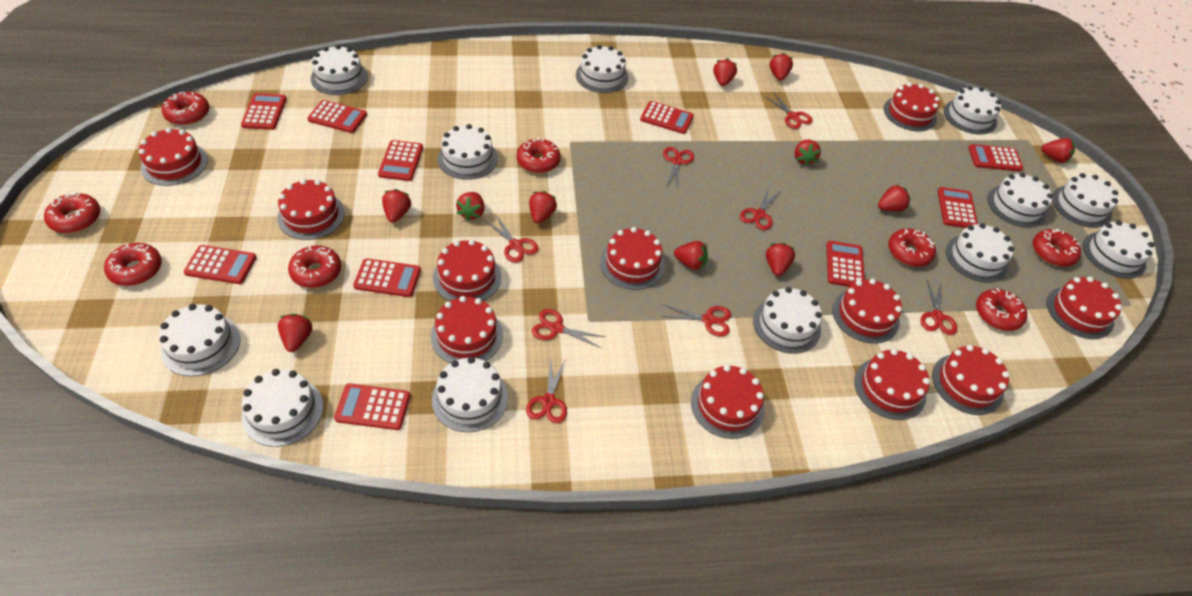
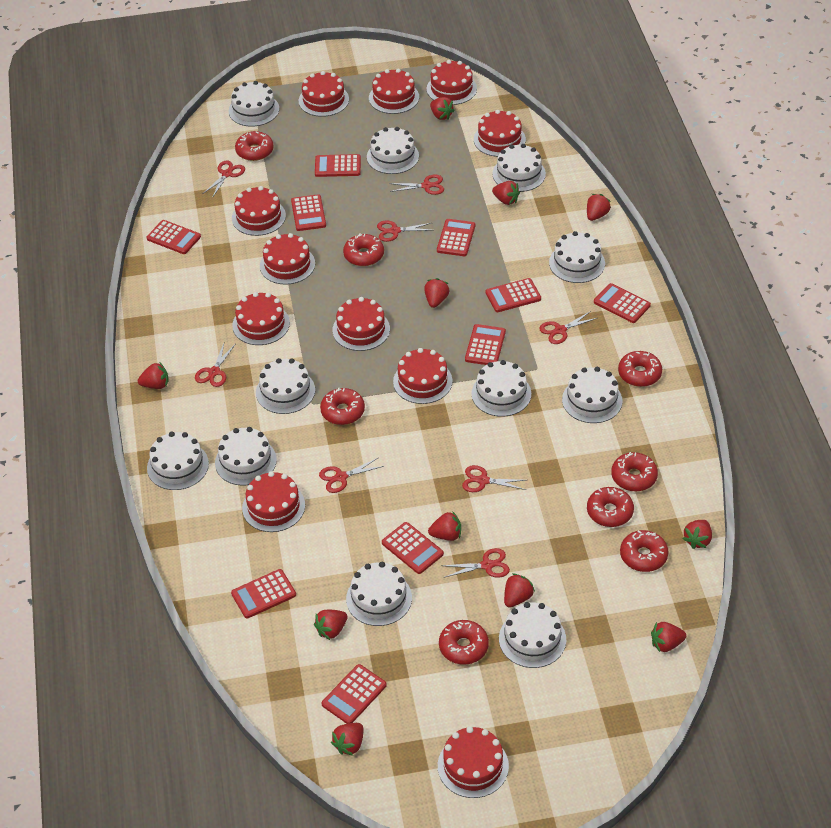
white cake: 12 -> 11

